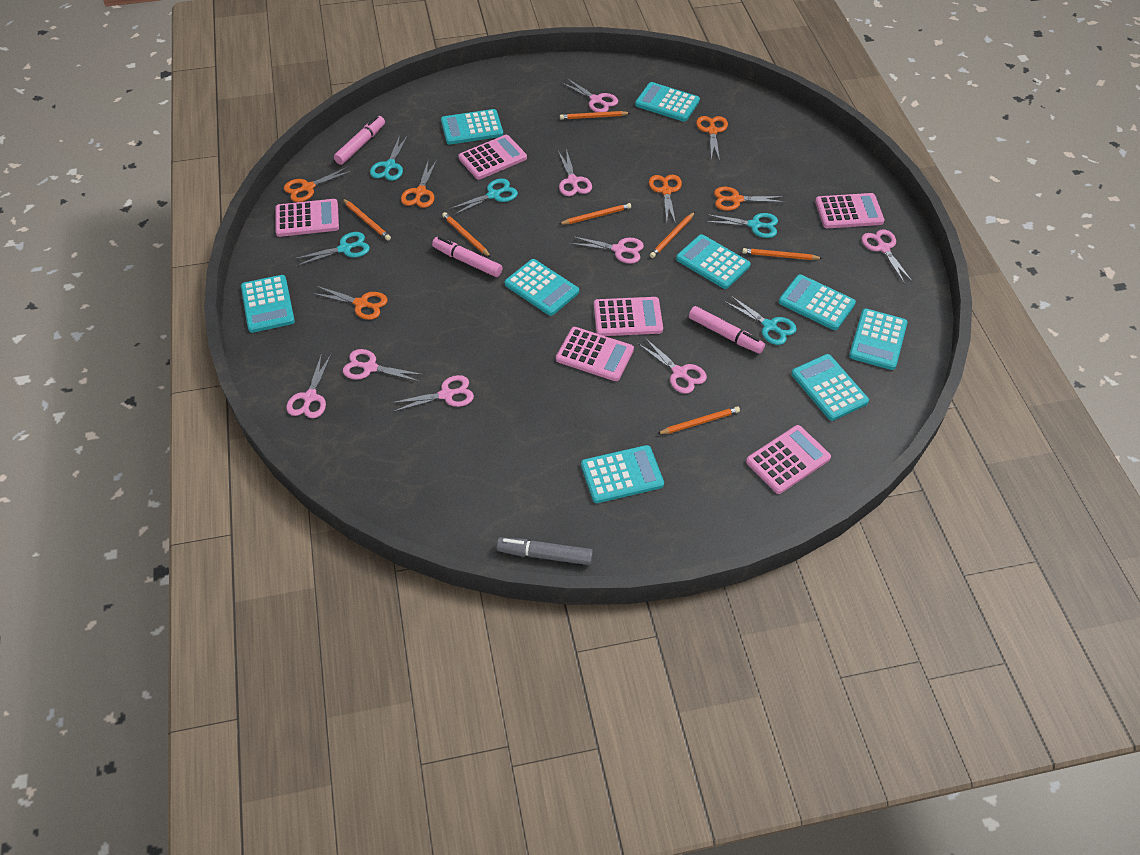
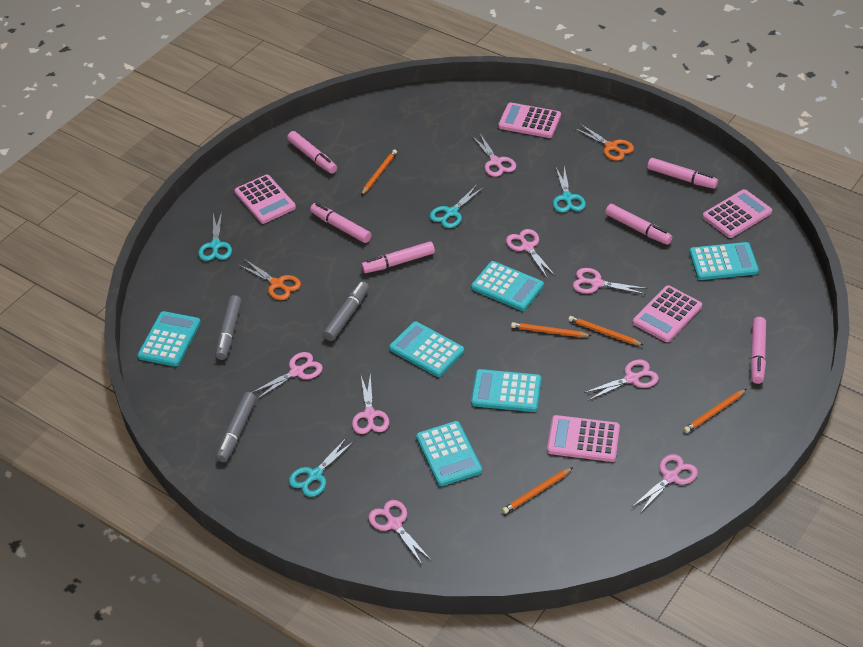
grey marker: 1 -> 3
orange pencil: 7 -> 5
orange scissors: 6 -> 2
pink calculator: 6 -> 5
pink marker: 3 -> 6
turquoise calculator: 9 -> 6
turquoise scissors: 5 -> 4

